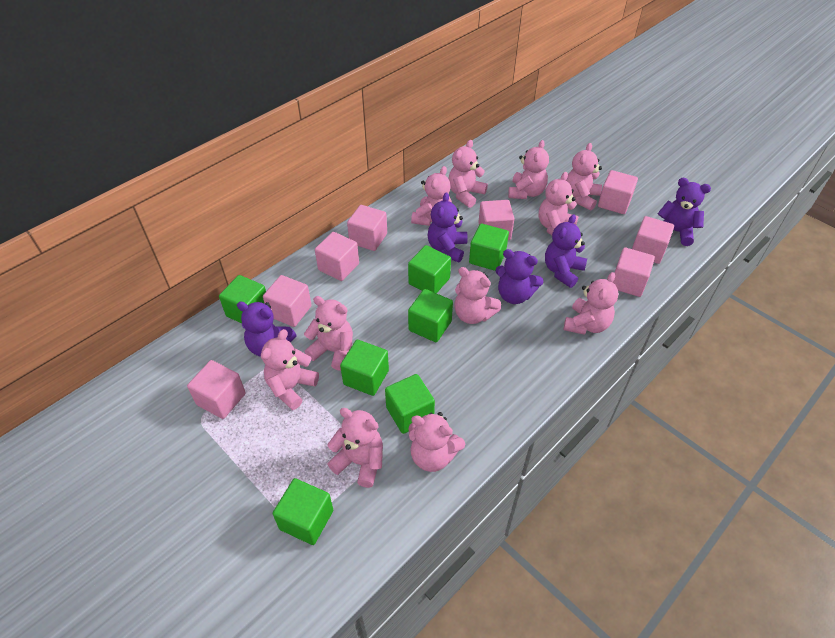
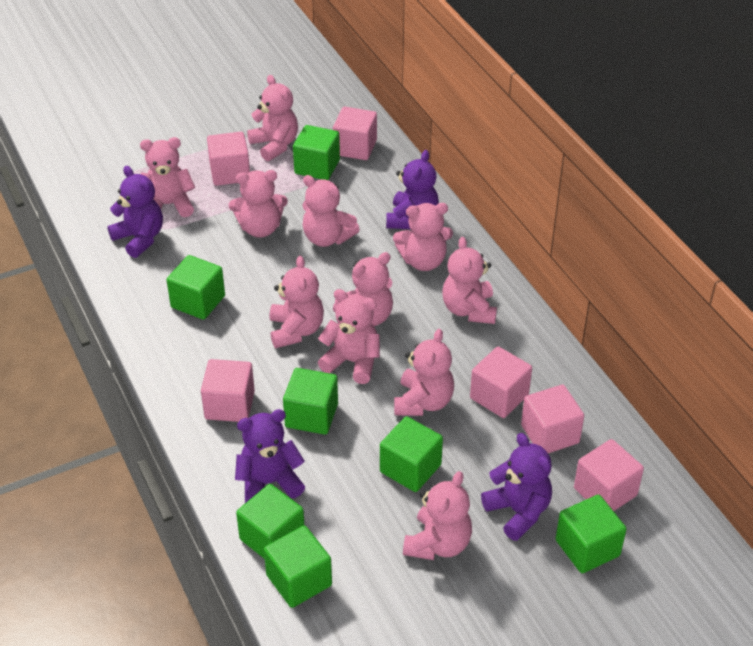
pink cube: 8 -> 6
purple teddy bear: 5 -> 4

